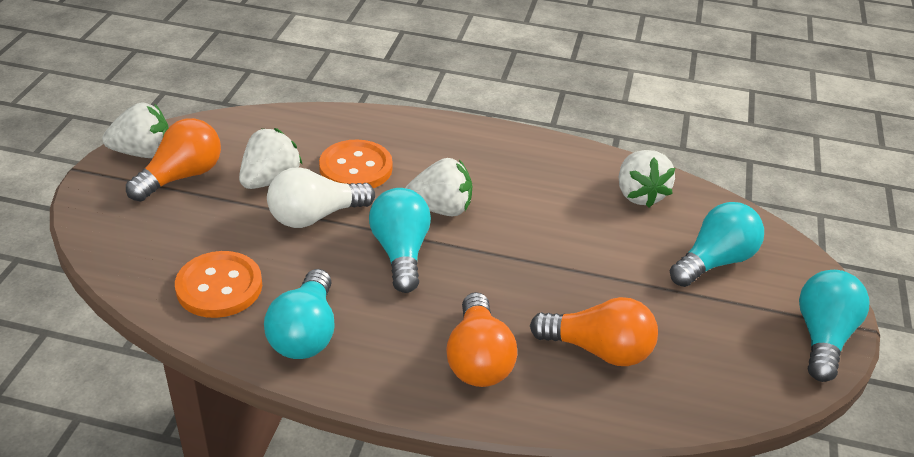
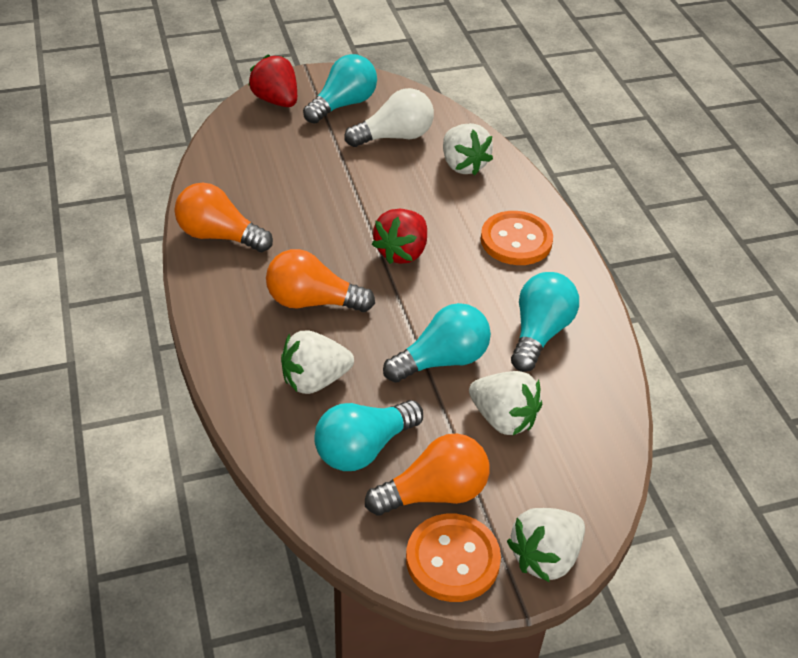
red strawberry: 0 -> 2

